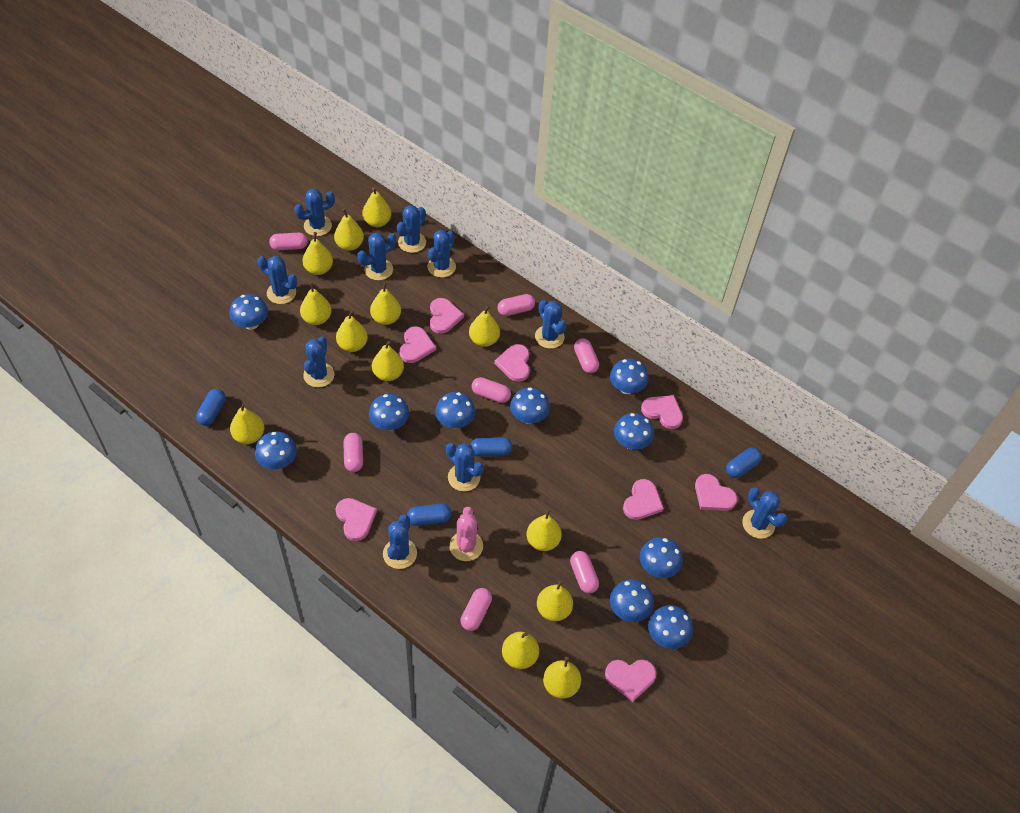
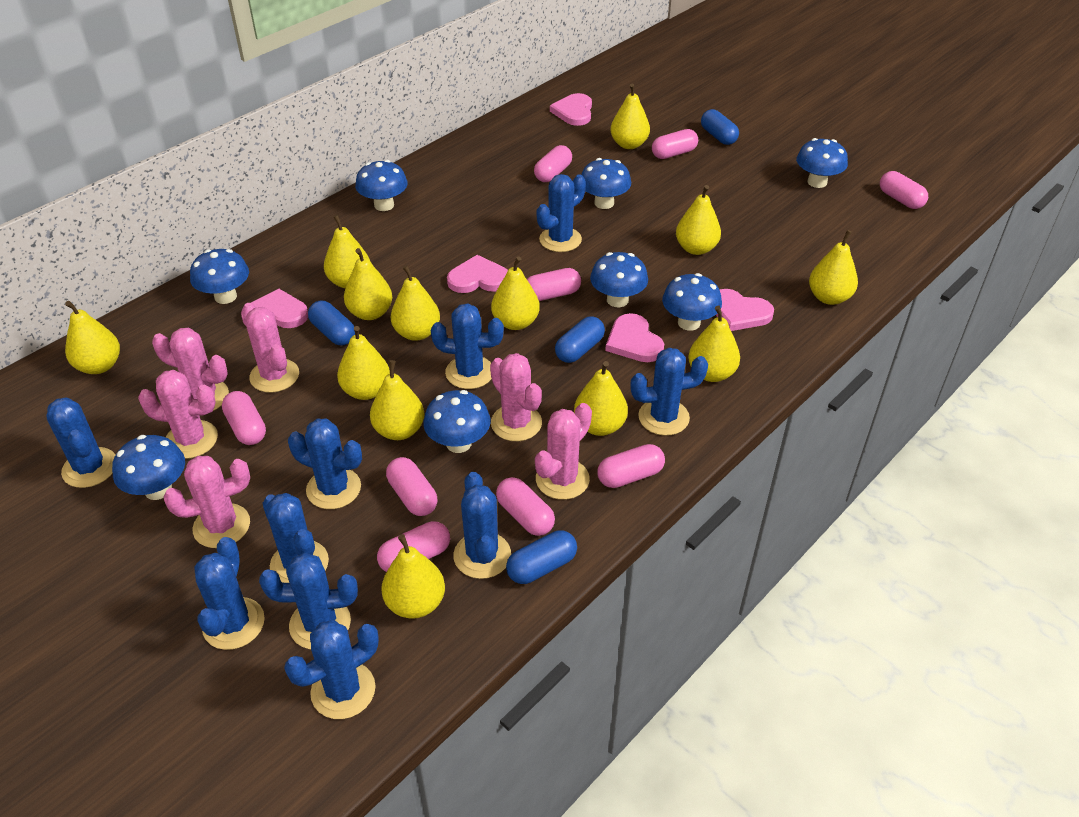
blue mushroom: 10 -> 8
pink cactus: 1 -> 6
pink capsule: 7 -> 9
pink heart: 8 -> 5

